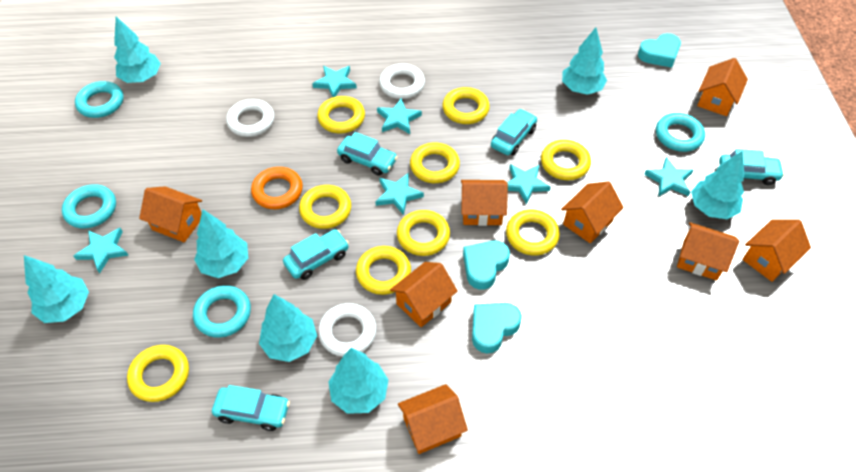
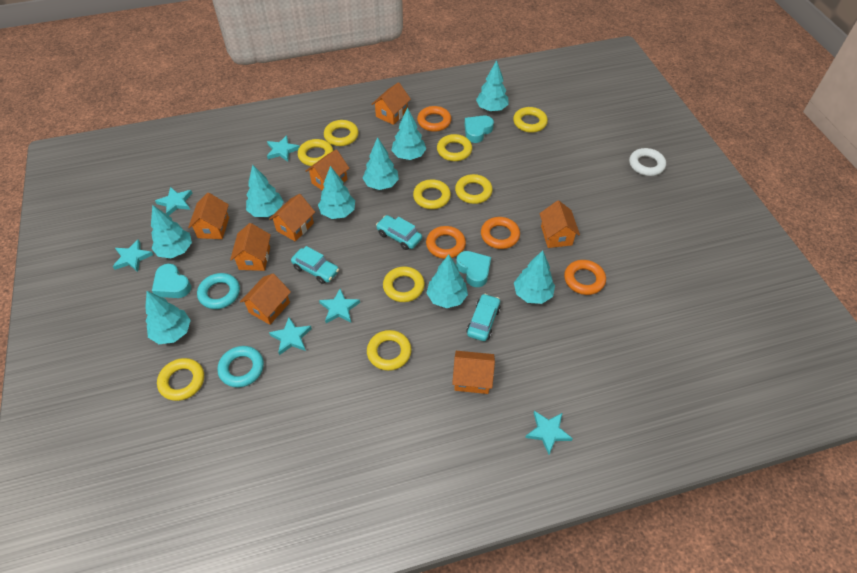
orange ring: 1 -> 4
turquoise car: 5 -> 3
turquoise ring: 4 -> 2
turquoise tree: 7 -> 9
white ring: 3 -> 1

